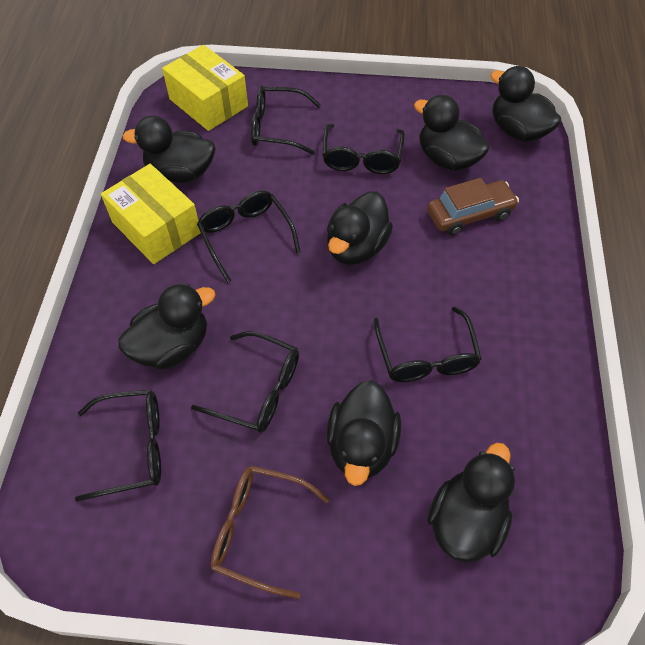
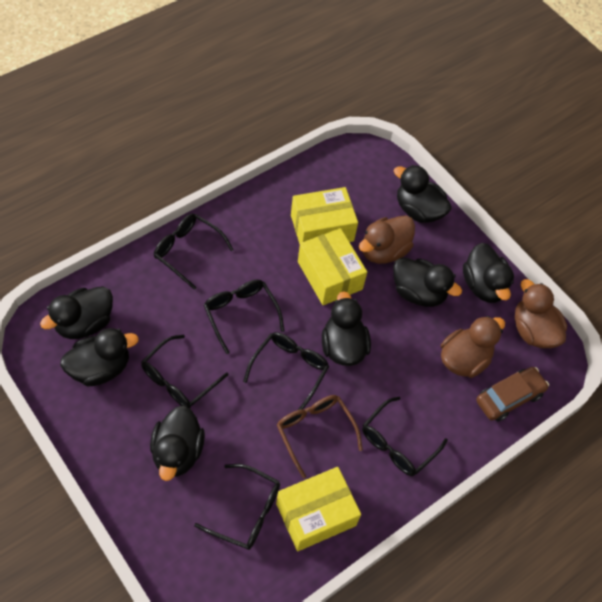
brown duck: 0 -> 3
yellow box: 2 -> 3

